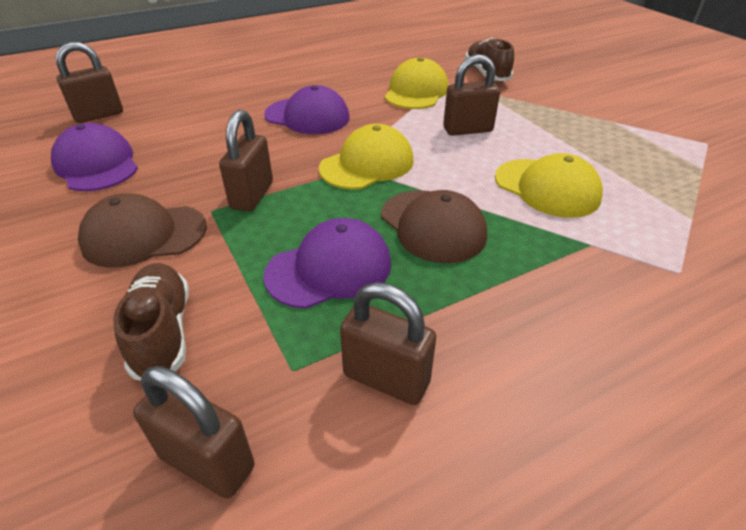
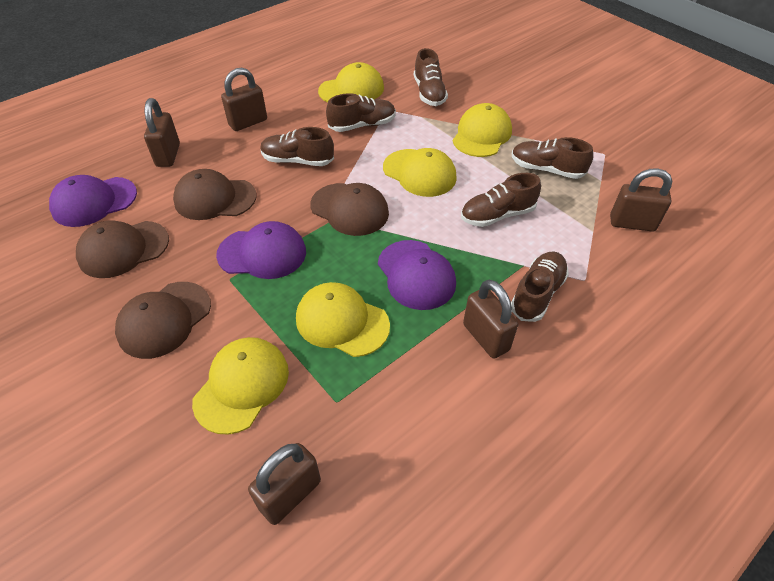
brown cap: 2 -> 4
brown shoe: 2 -> 6
yellow cap: 3 -> 5

